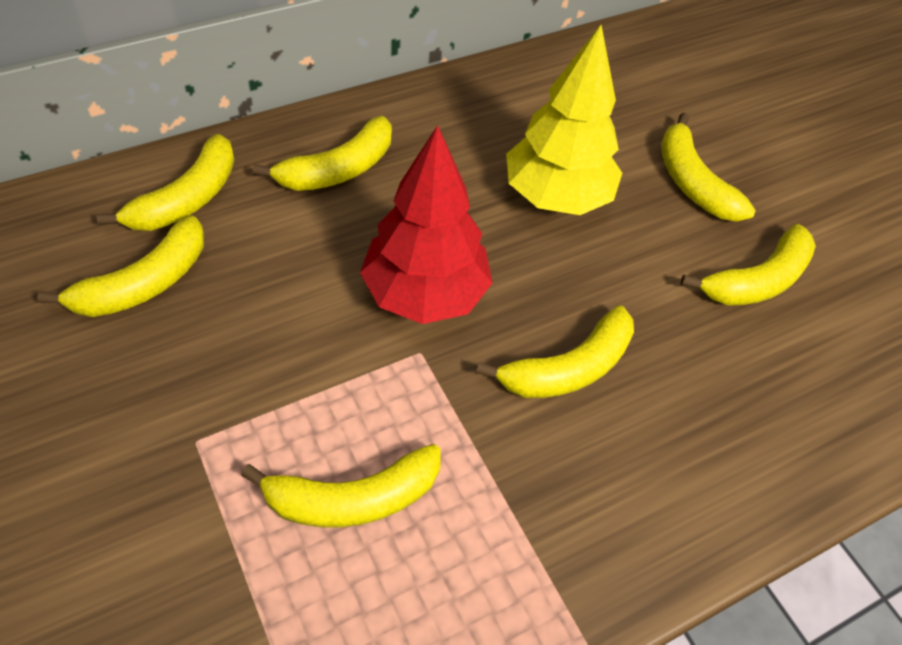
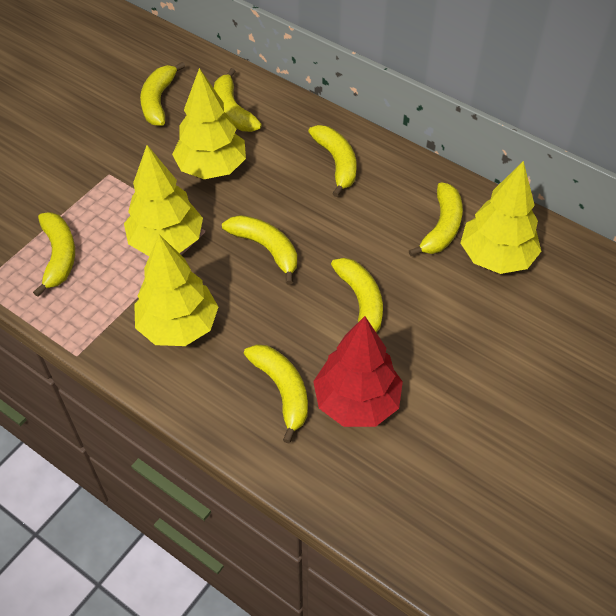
yellow banana: 7 -> 8
yellow tree: 1 -> 4

